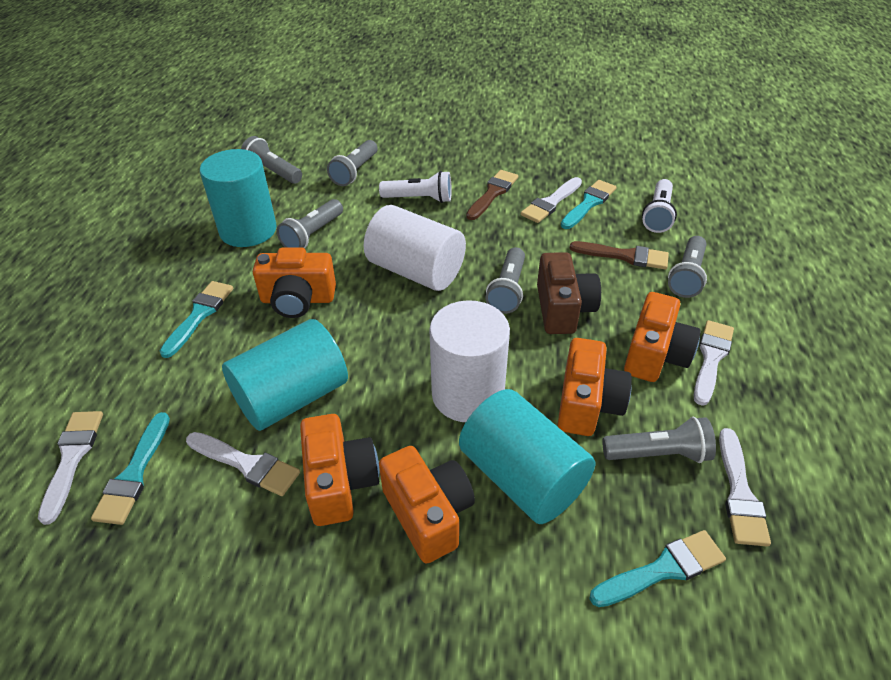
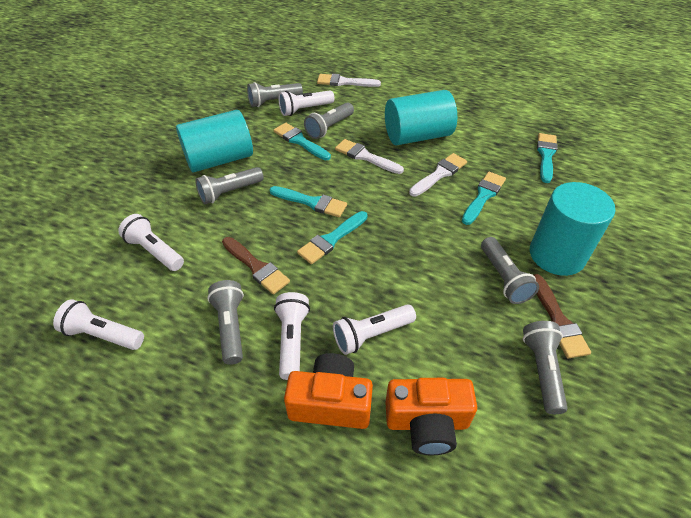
brown camera: 1 -> 0
orange camera: 5 -> 2
turquoise brush: 4 -> 5
white brush: 5 -> 3
white cylinder: 2 -> 0
white flashlight: 2 -> 5

